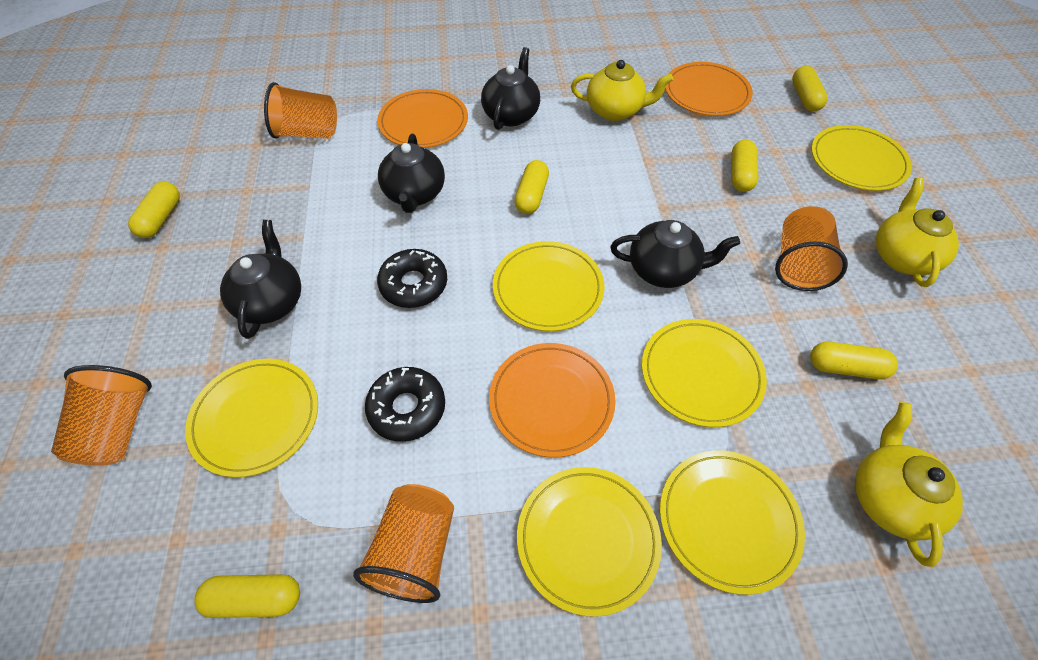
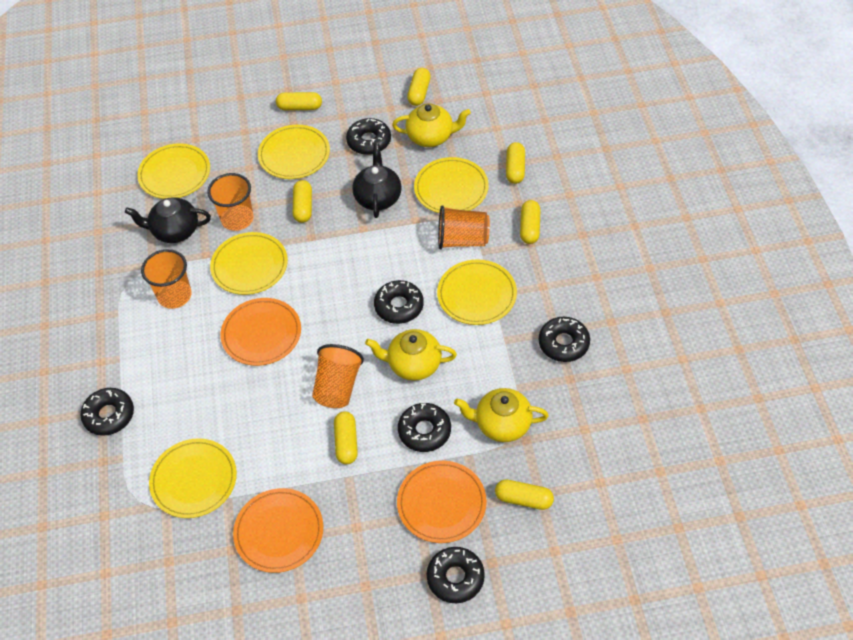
black donut: 2 -> 6
black teapot: 4 -> 2
yellow capsule: 6 -> 7

